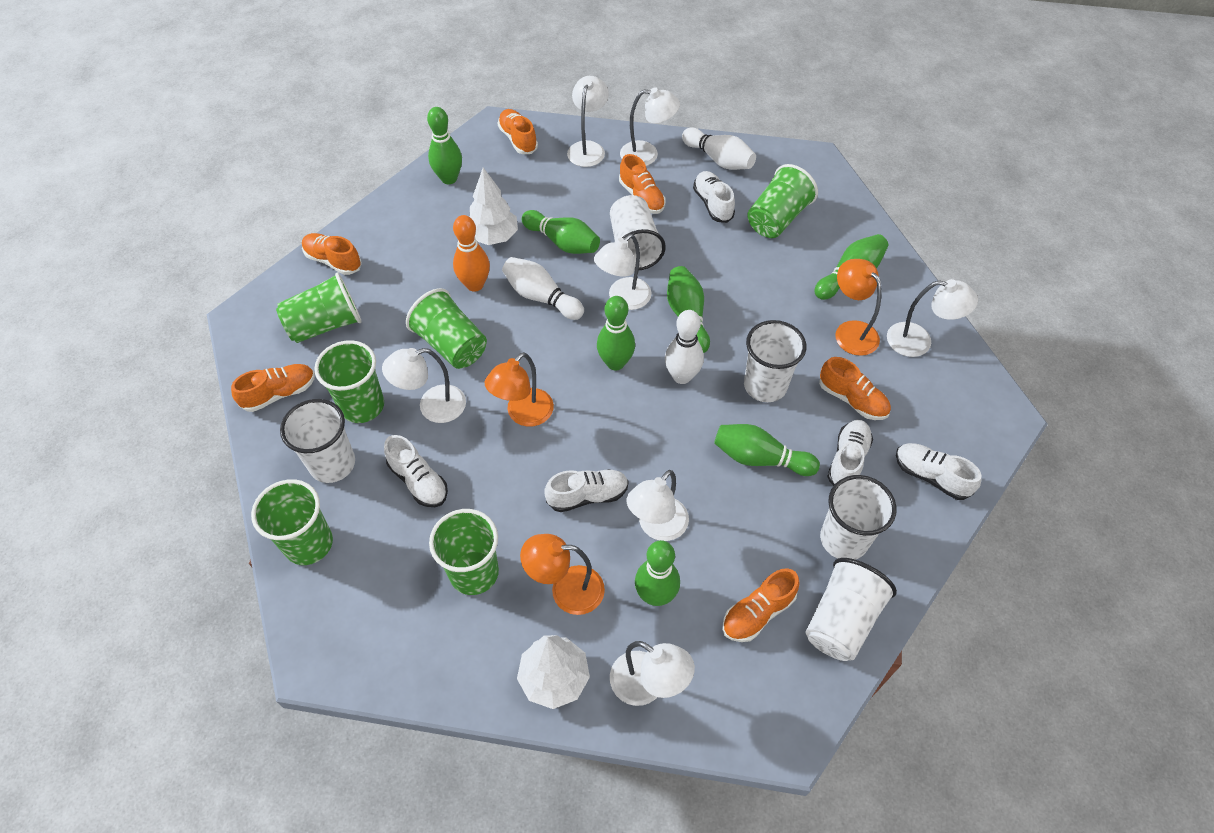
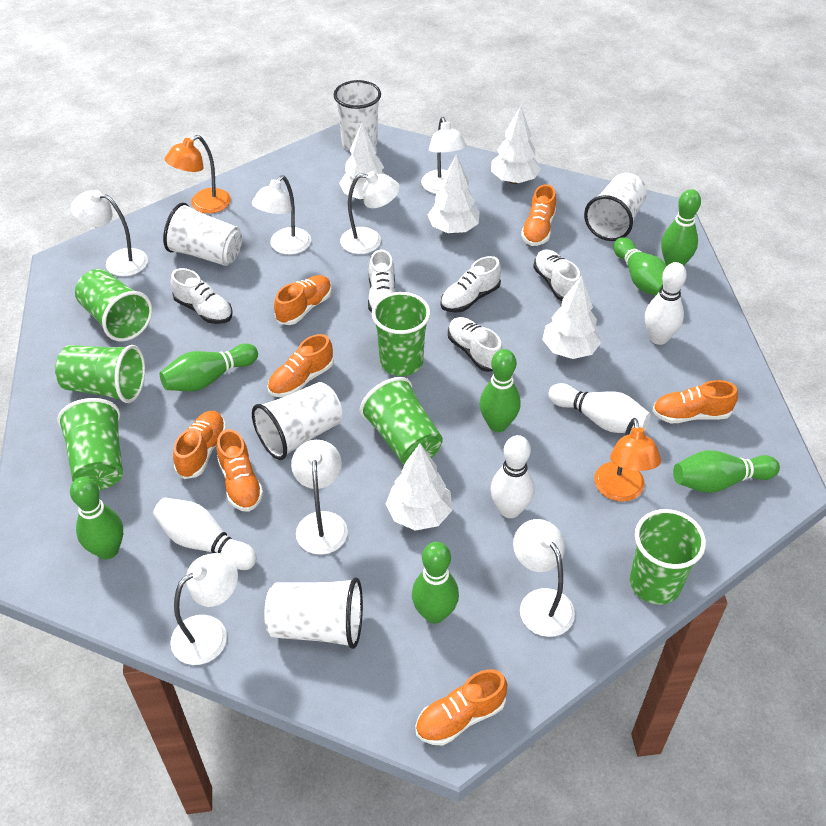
orange bowling pin: 1 -> 0
orange lamp: 3 -> 2
orange shoe: 6 -> 7
white bowling pin: 3 -> 4
white tree: 2 -> 5

